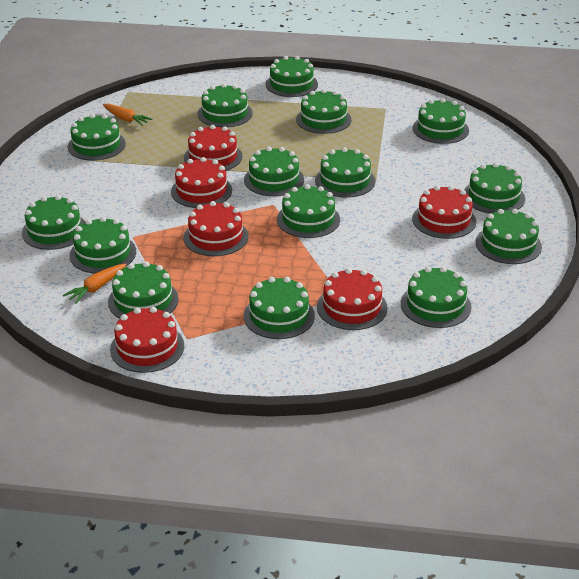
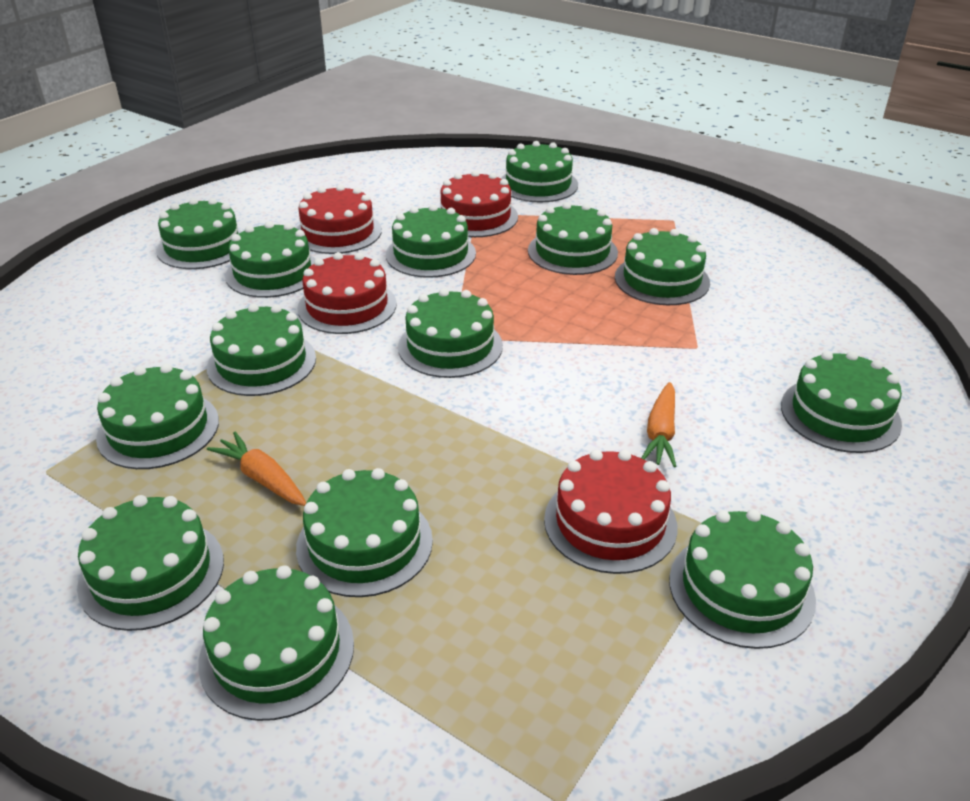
green cake: 15 -> 14
red cake: 6 -> 4

